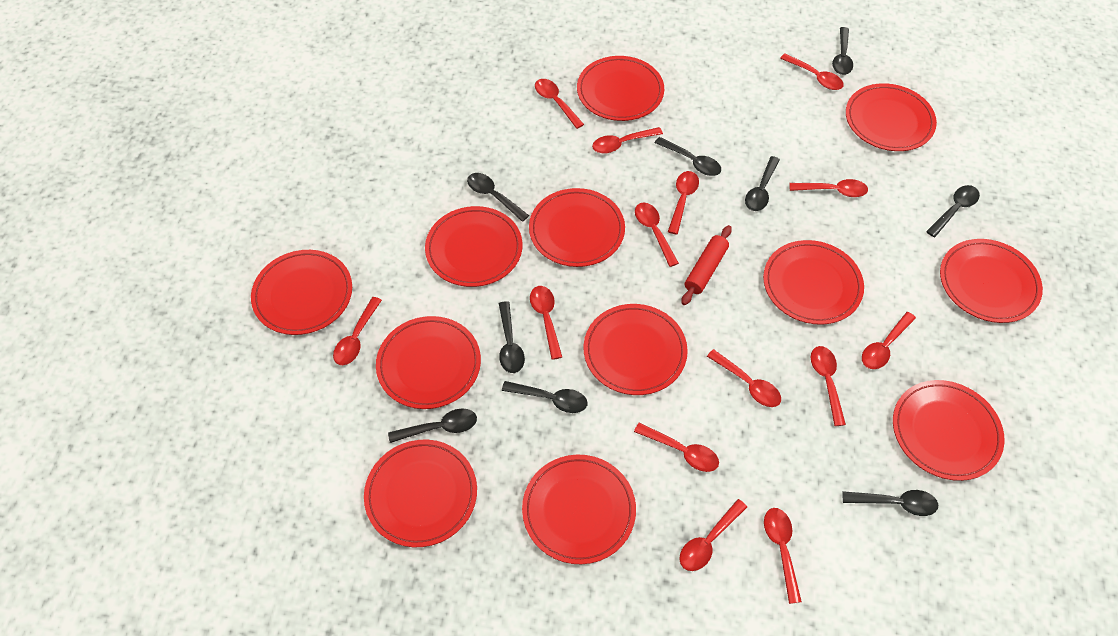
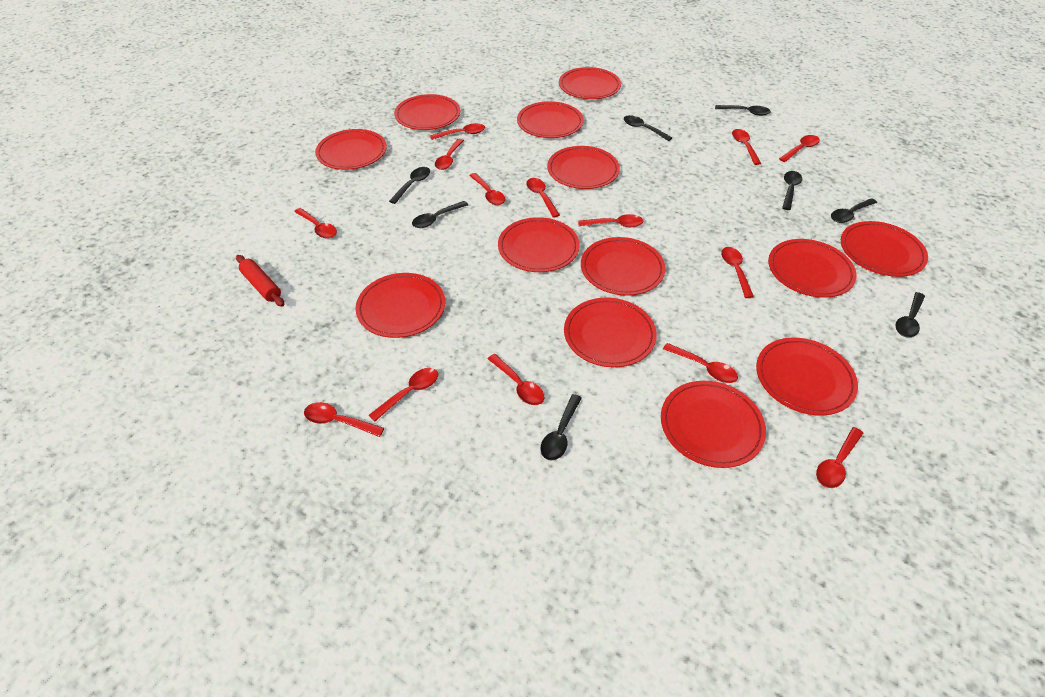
black spoon: 9 -> 8
red plate: 12 -> 13

